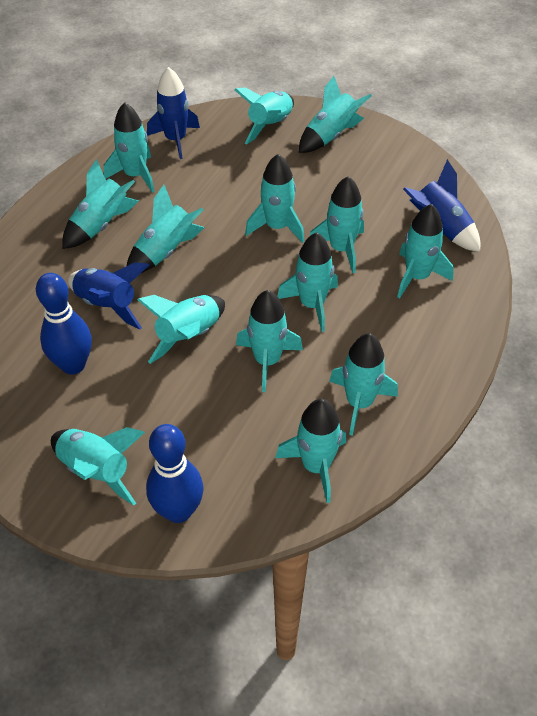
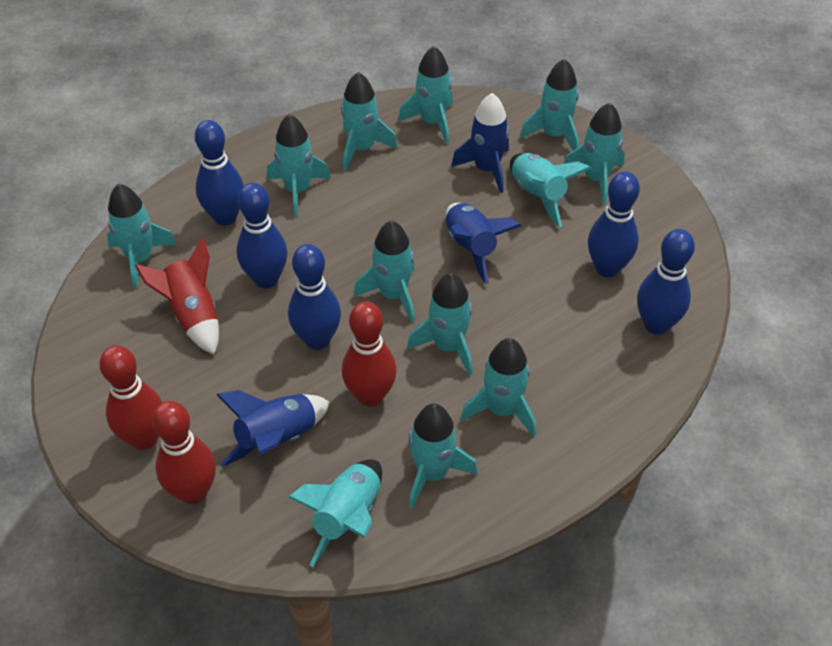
blue bowling pin: 2 -> 5
red bowling pin: 0 -> 3
red rocket: 0 -> 1
turquoise rocket: 14 -> 12

